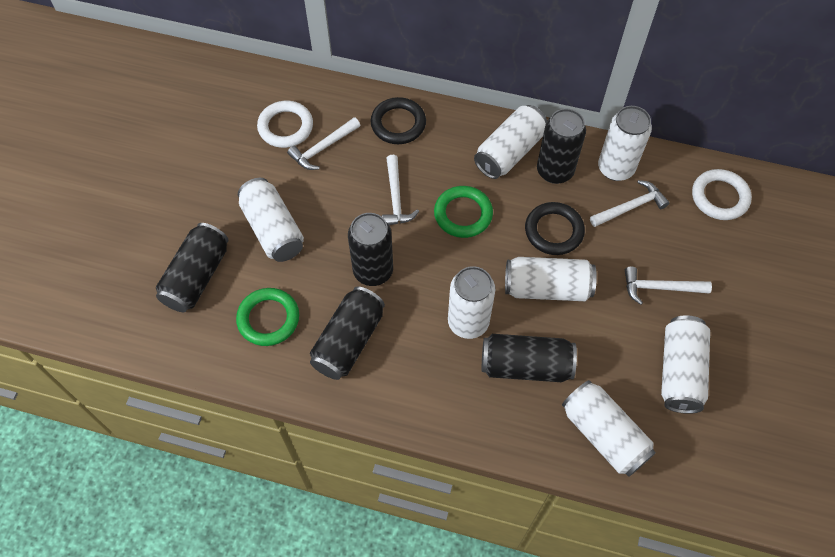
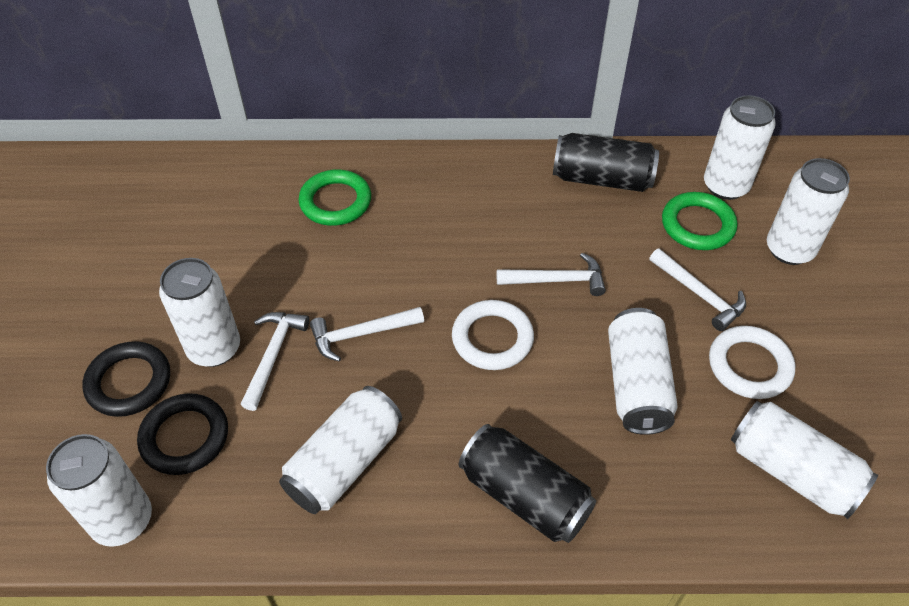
black can: 5 -> 2

